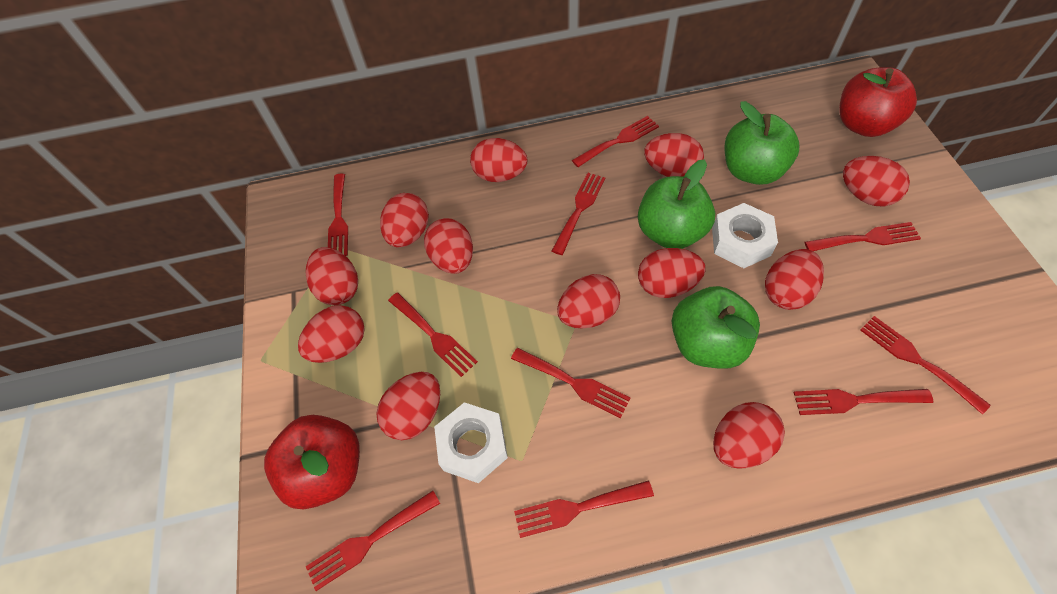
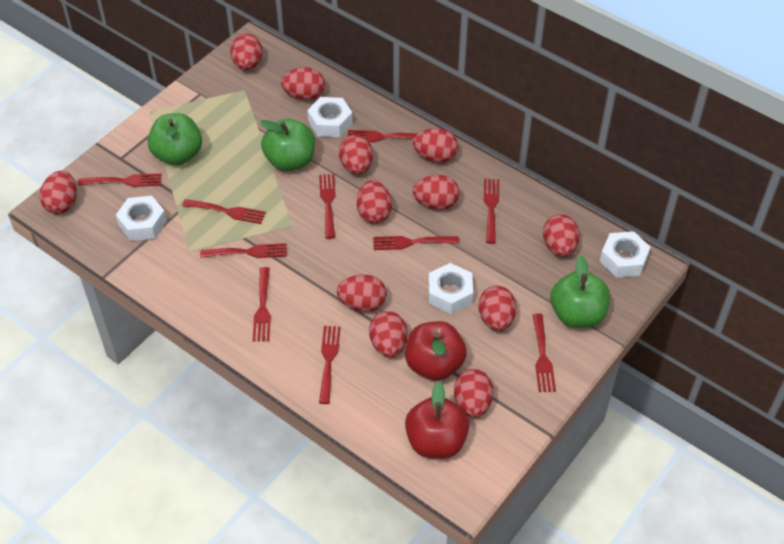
white nut: 2 -> 4

